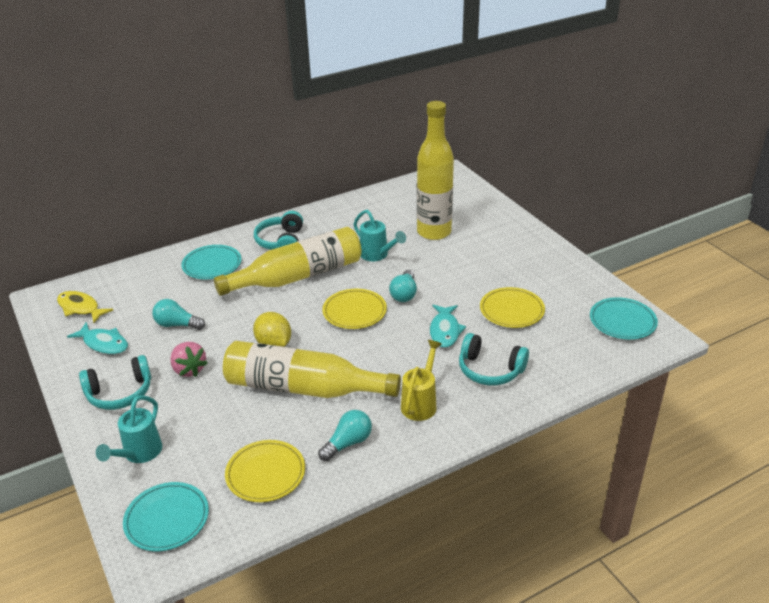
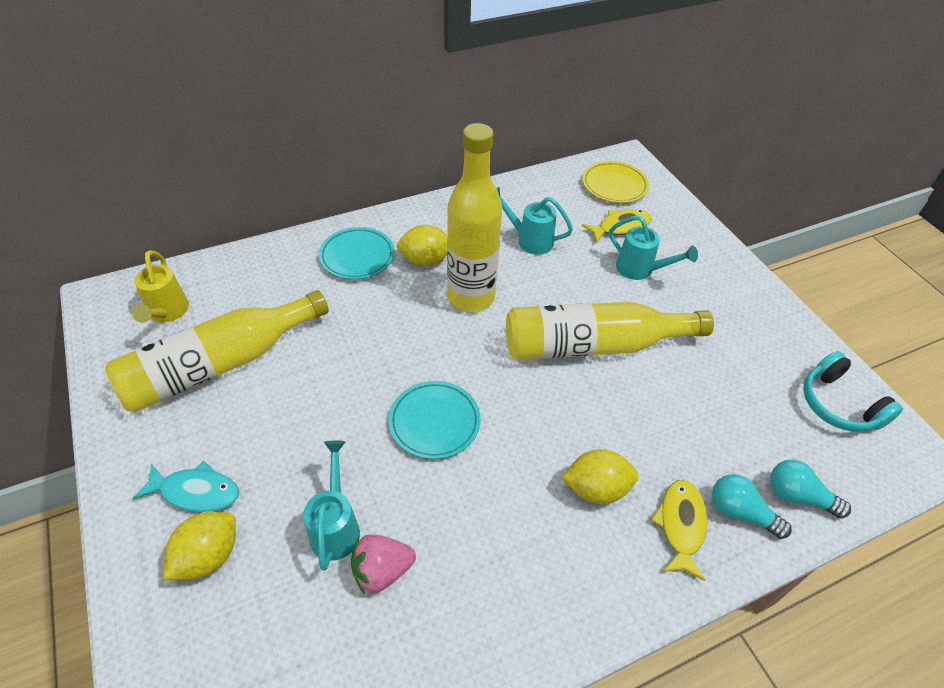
turquoise fish: 2 -> 1
turquoise headphones: 3 -> 1
turquoise light bulb: 3 -> 2
turquoise plate: 3 -> 2
turquoise watering can: 2 -> 3
yellow fish: 1 -> 2
yellow lemon: 1 -> 3
yellow plate: 3 -> 1

